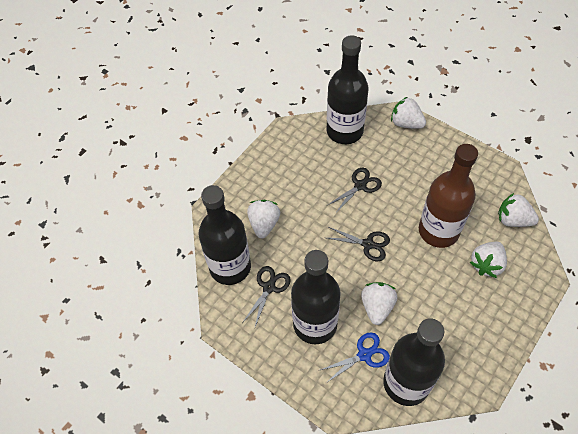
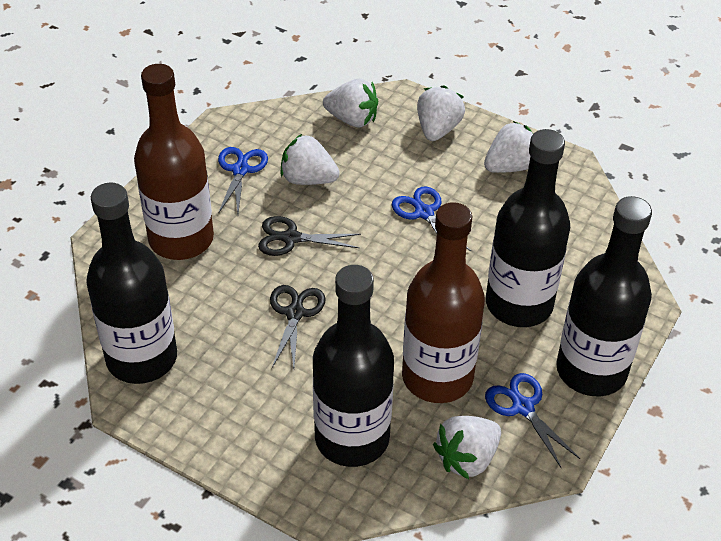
black scissors: 3 -> 2
blue scissors: 1 -> 3
brown bottle: 1 -> 2

